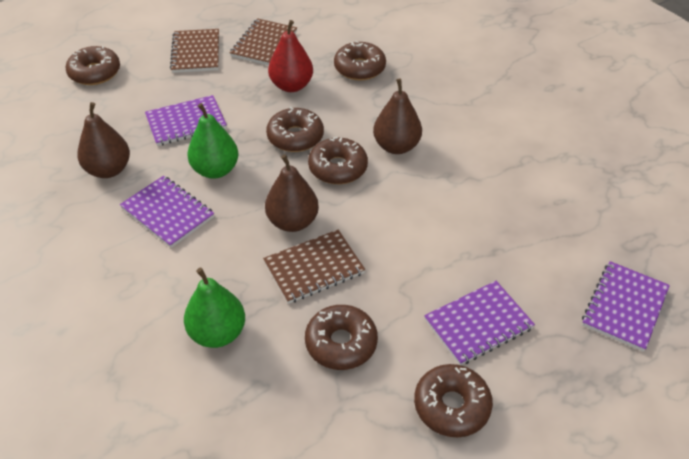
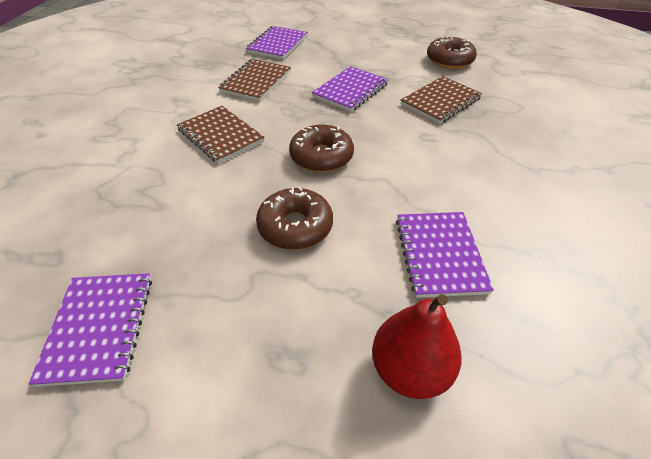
brown donut: 6 -> 3
brown pear: 3 -> 0
green pear: 2 -> 0

